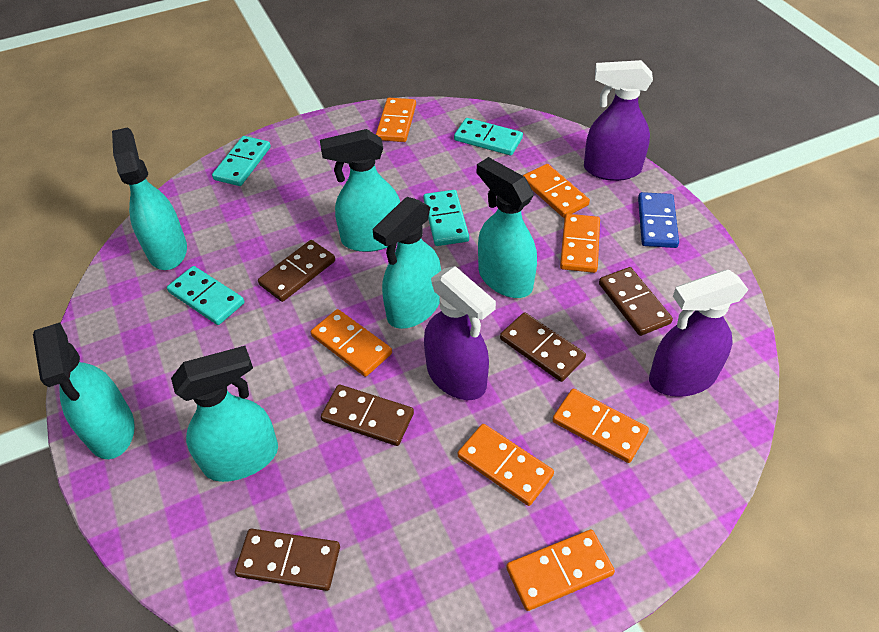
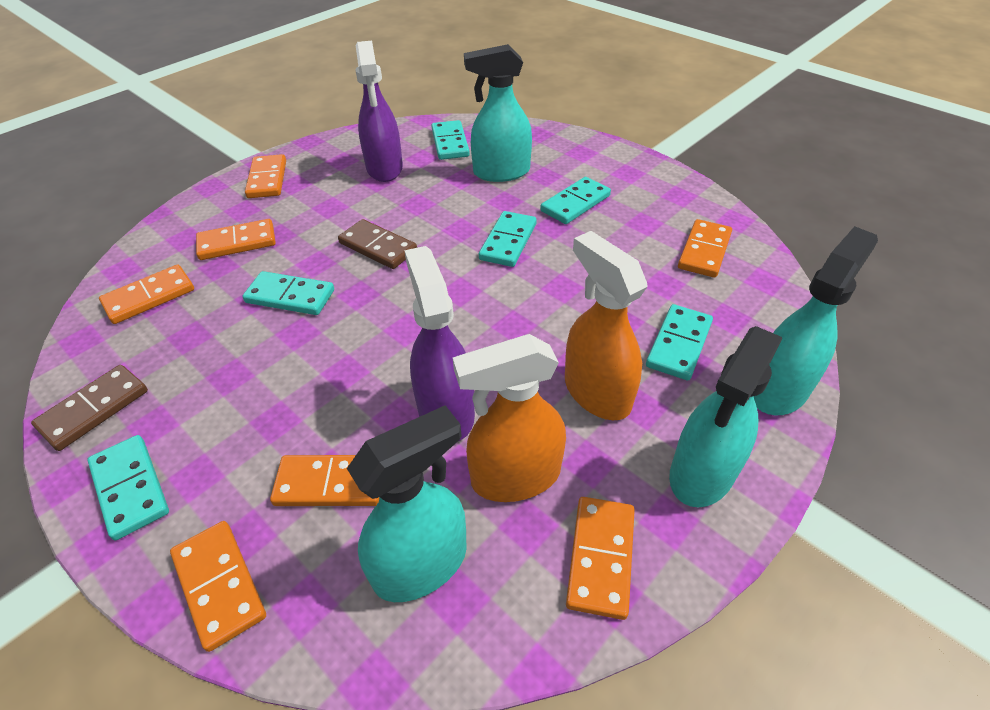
blue domino: 1 -> 0
brown domino: 5 -> 2
orange spray bottle: 0 -> 2
purple spray bottle: 3 -> 2
turquoise domino: 4 -> 6
turquoise spray bottle: 6 -> 4

